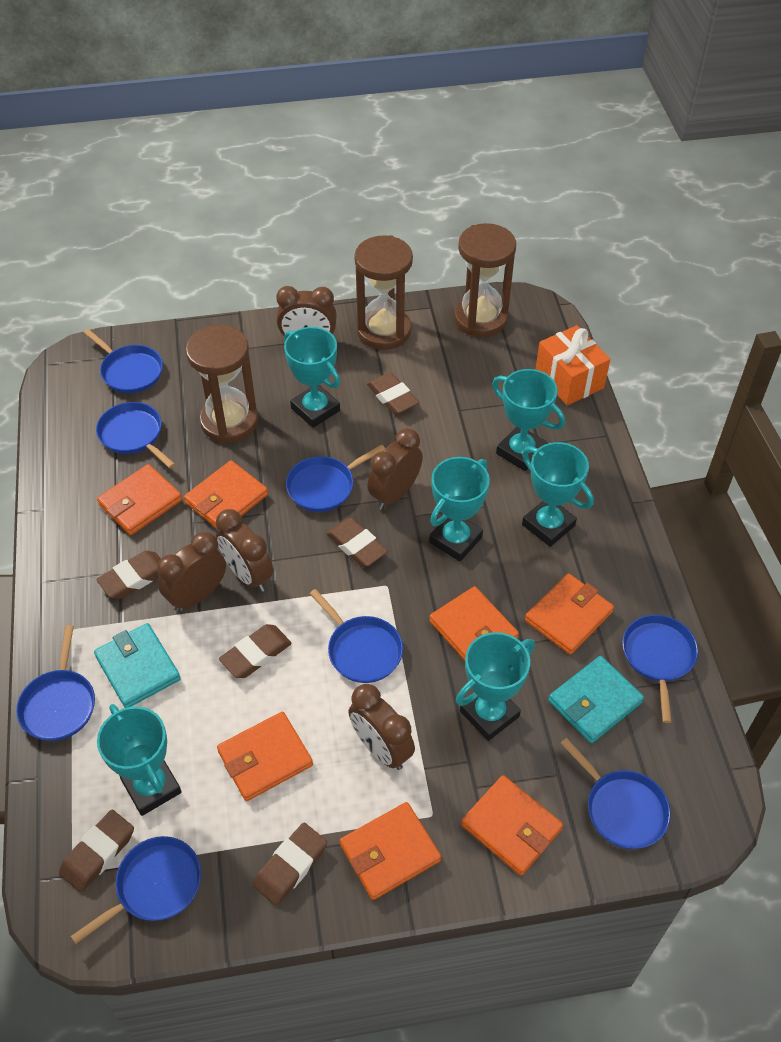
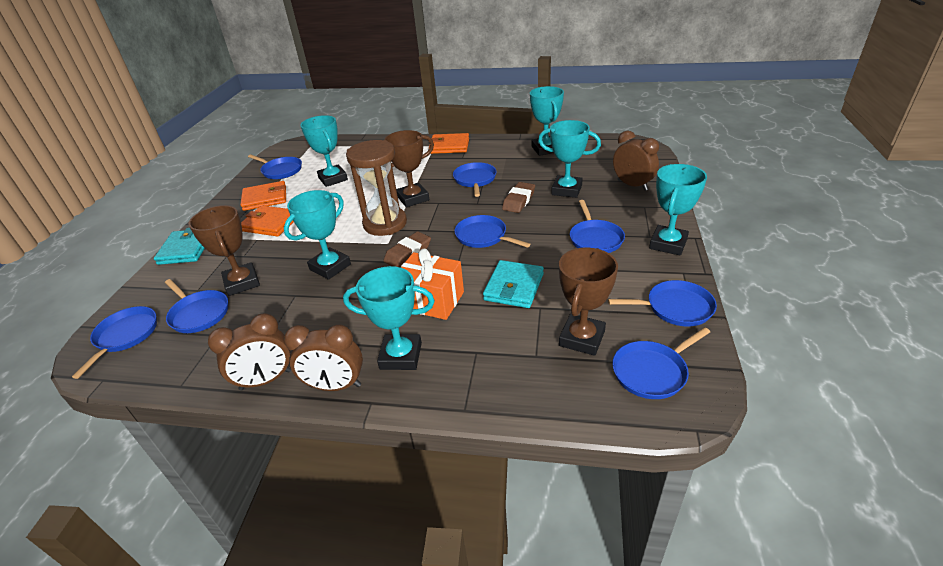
brown clock: 5 -> 3
brown eraser: 6 -> 2
brown hourglass: 3 -> 1
brown trophy: 0 -> 3
orange wallet: 7 -> 3

